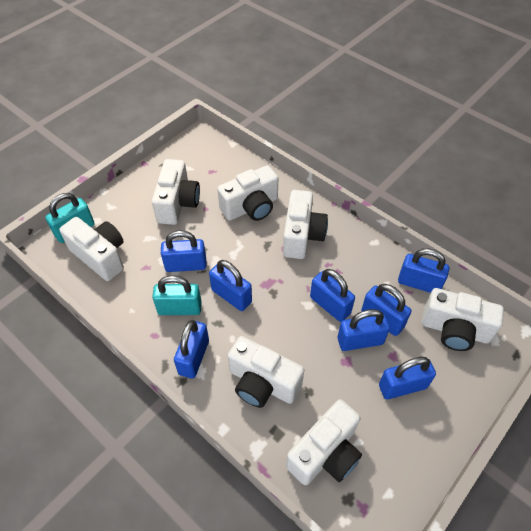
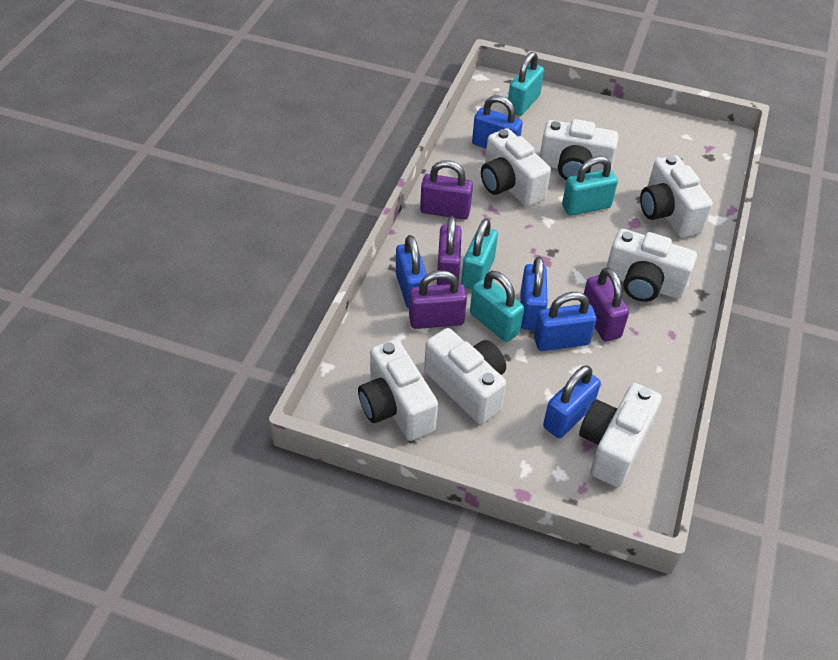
blue padlock: 8 -> 5
purple padlock: 0 -> 4
turquoise padlock: 2 -> 4

